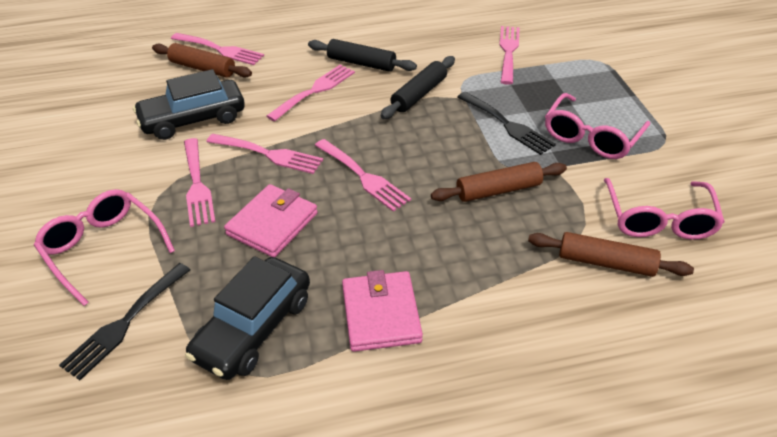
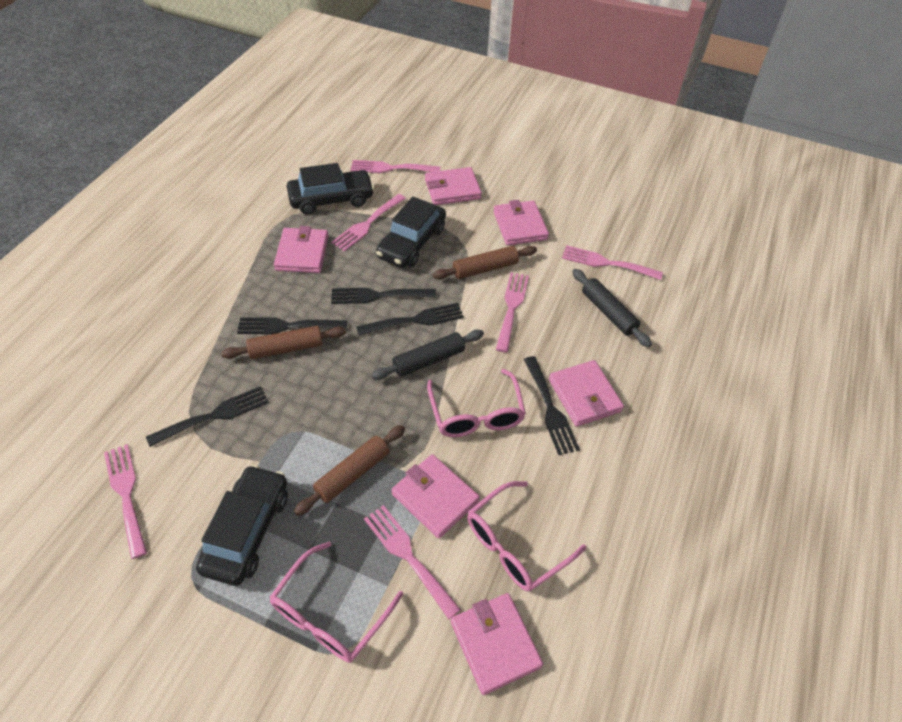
black car: 2 -> 3
black fork: 2 -> 5
pink wallet: 2 -> 6

